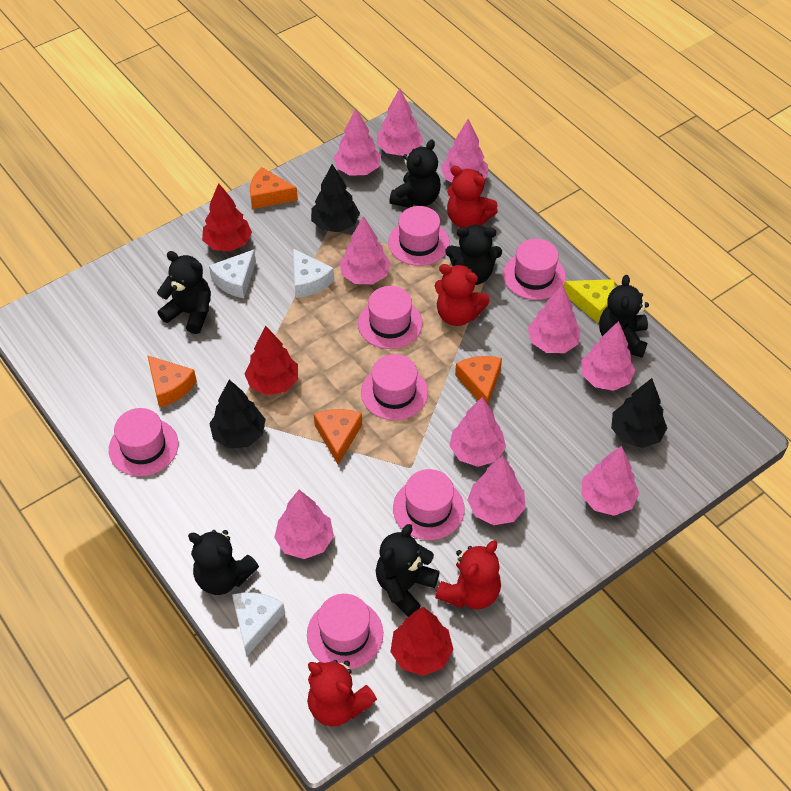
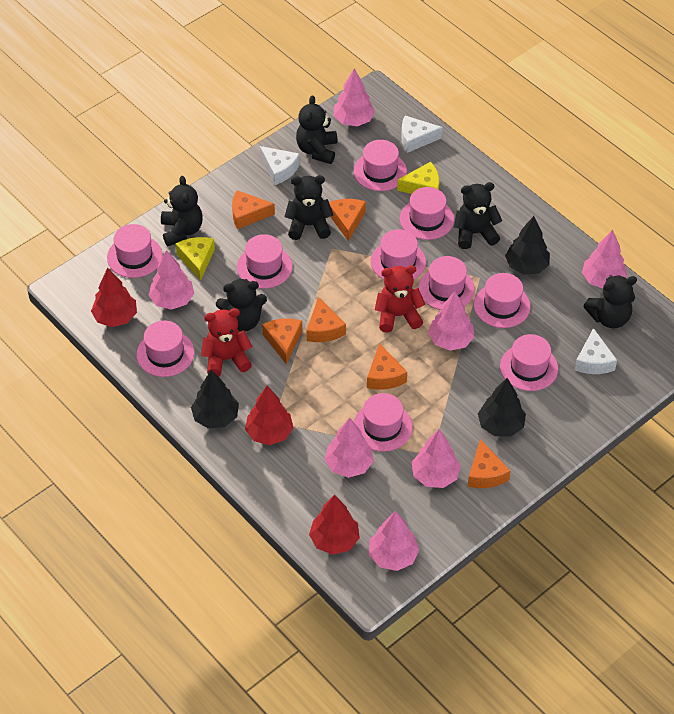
orange cheese: 4 -> 6
pink hat: 7 -> 10
pink tree: 10 -> 7
red teddy bear: 4 -> 2
yellow cheese: 1 -> 2

